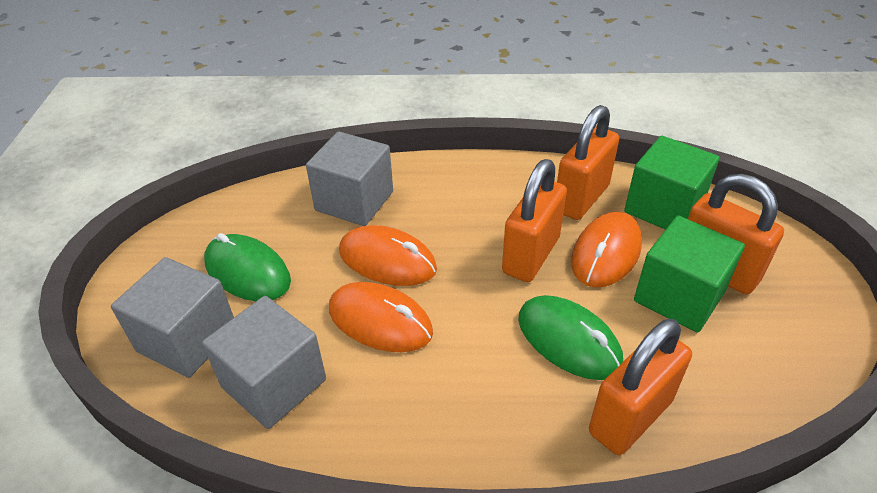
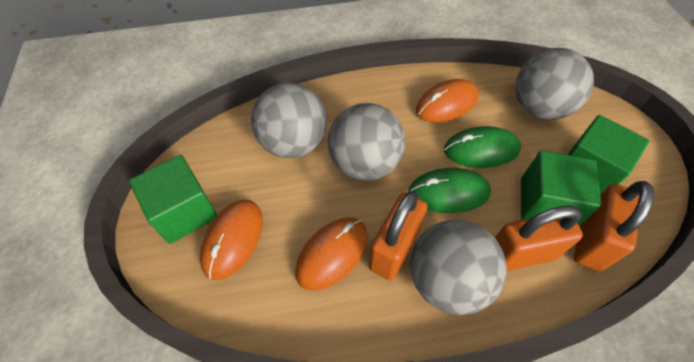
green cube: 2 -> 3
grey ball: 0 -> 4
grey cube: 3 -> 0
orange padlock: 4 -> 3

